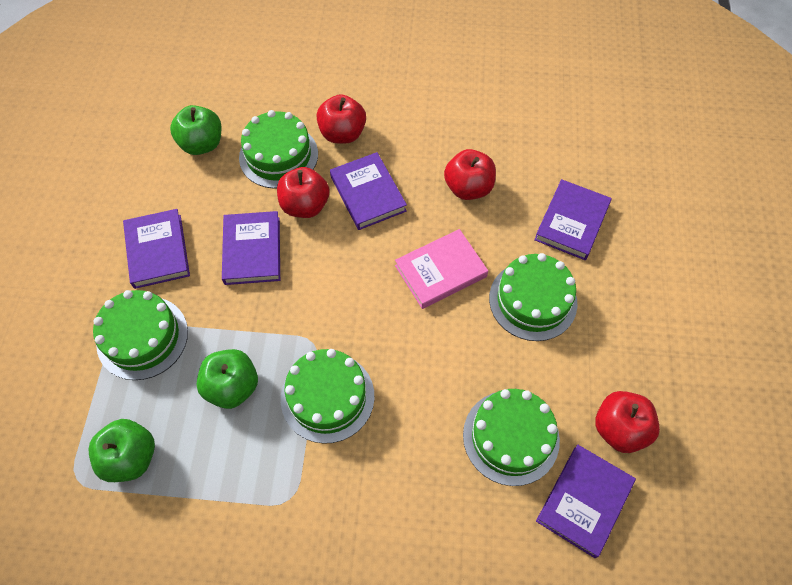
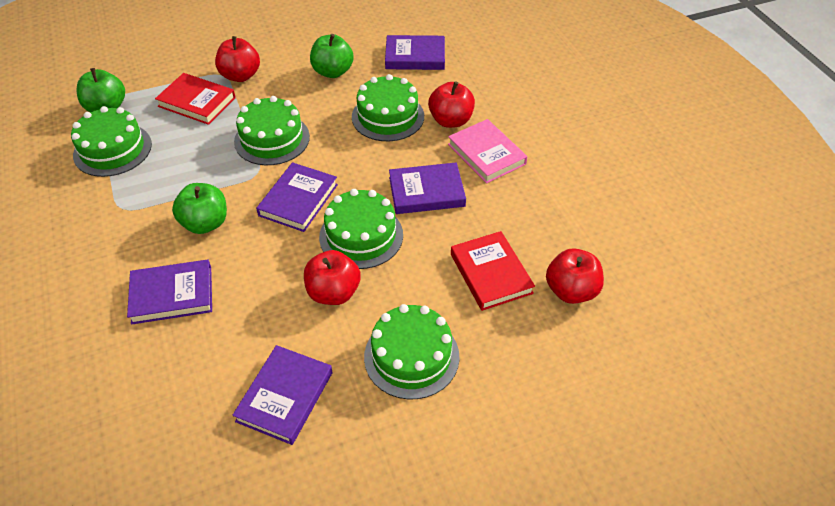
red book: 0 -> 2

